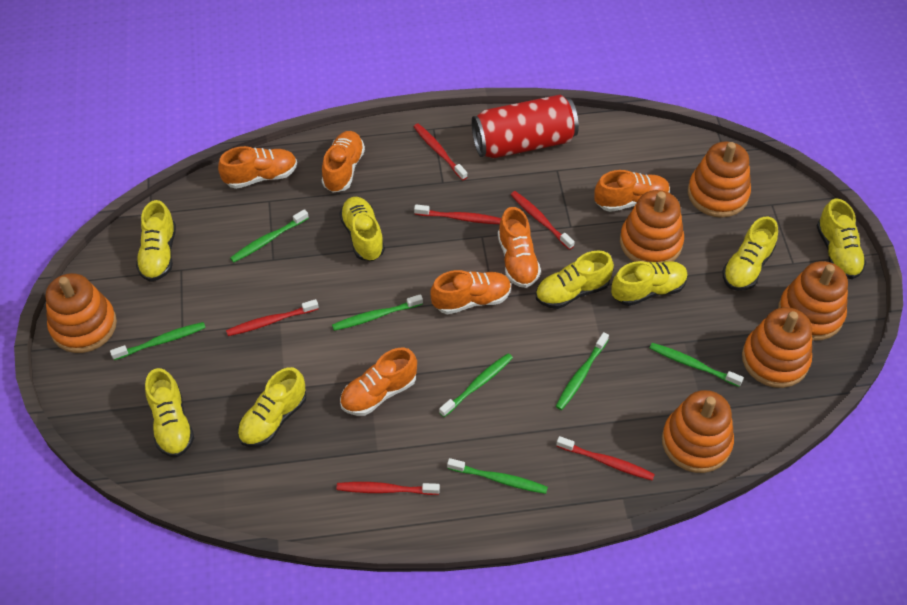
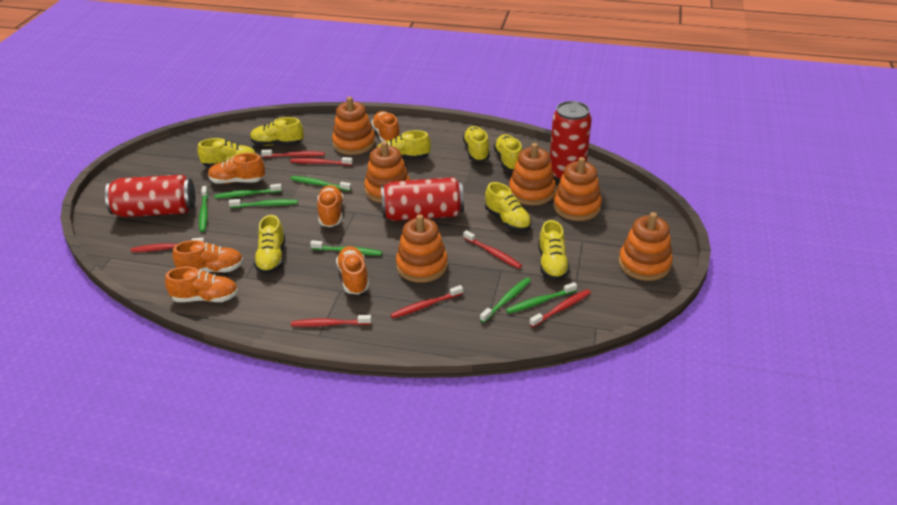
red can: 1 -> 3
red toothbrush: 6 -> 7

